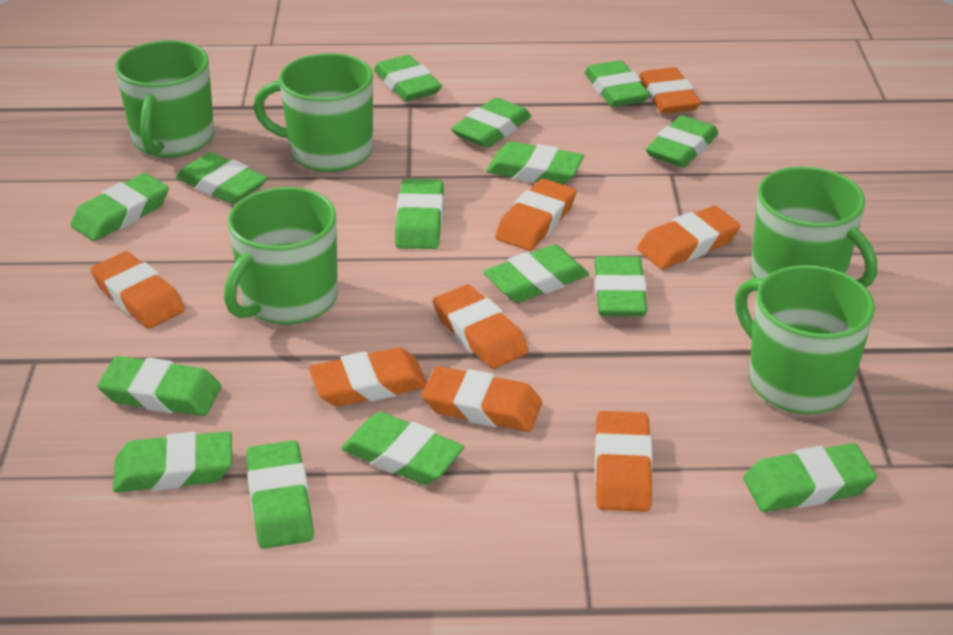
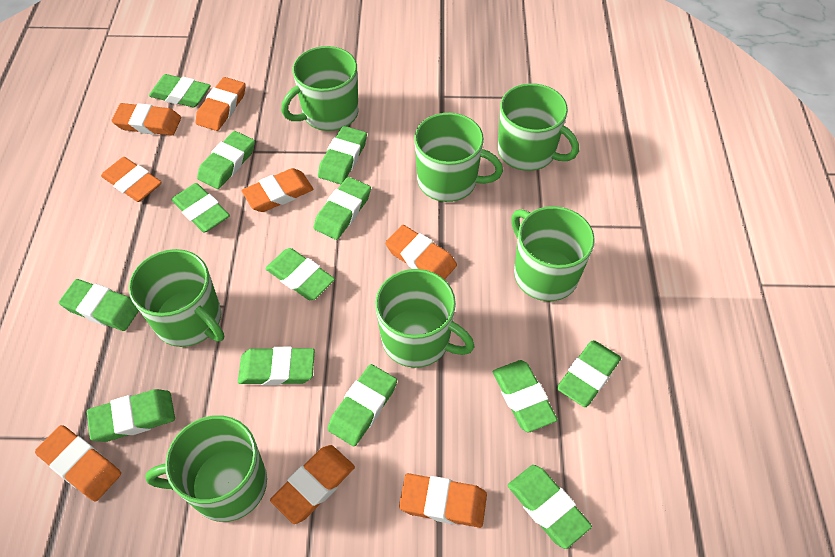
green eraser: 15 -> 13
green mug: 5 -> 7

